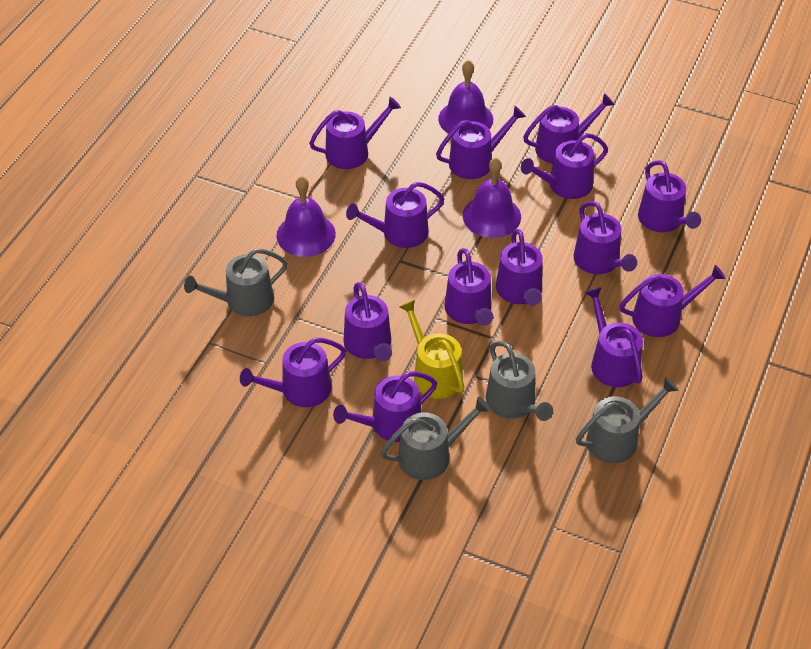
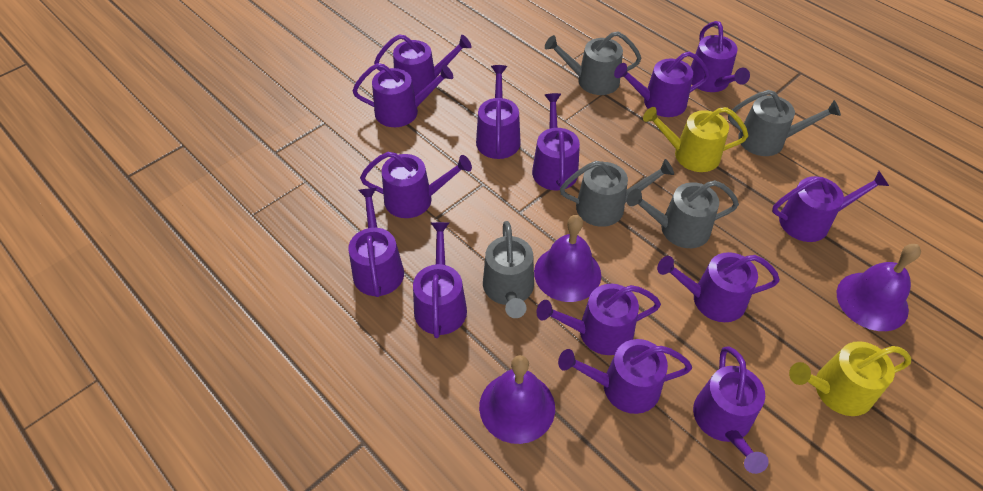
grey watering can: 4 -> 5
yellow watering can: 1 -> 2

